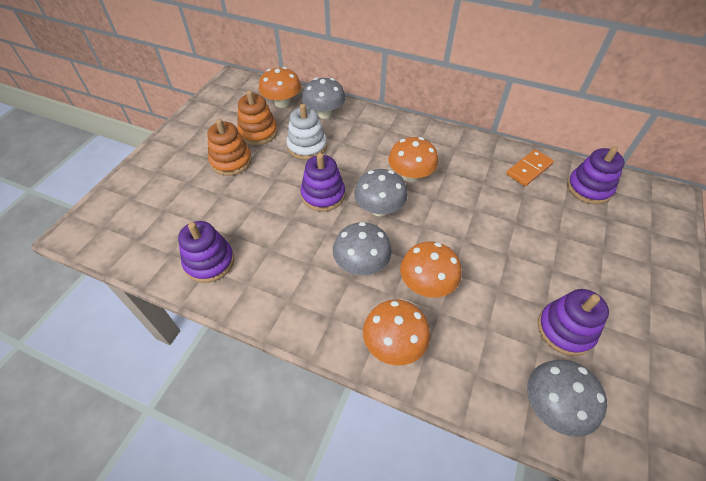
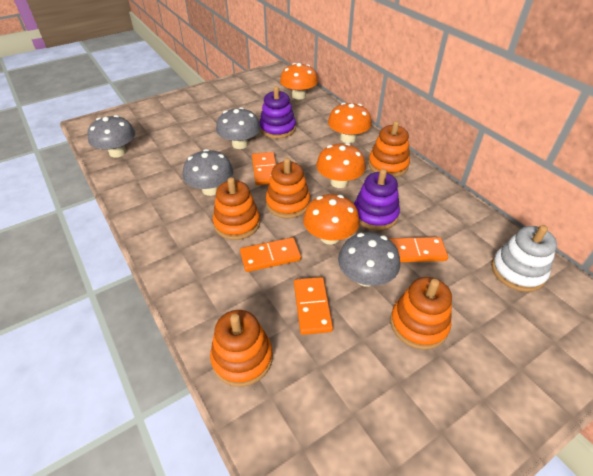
orange domino: 1 -> 4
orange stacking toy: 2 -> 5
purple stacking toy: 4 -> 2

